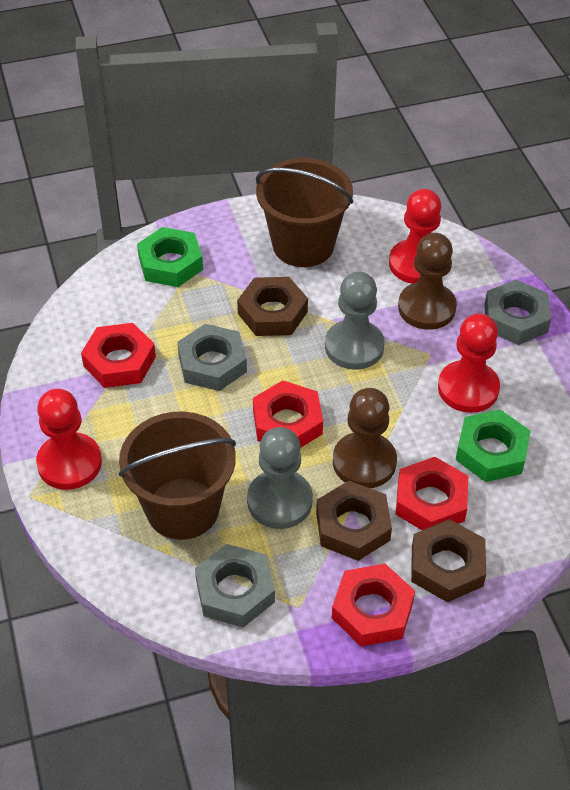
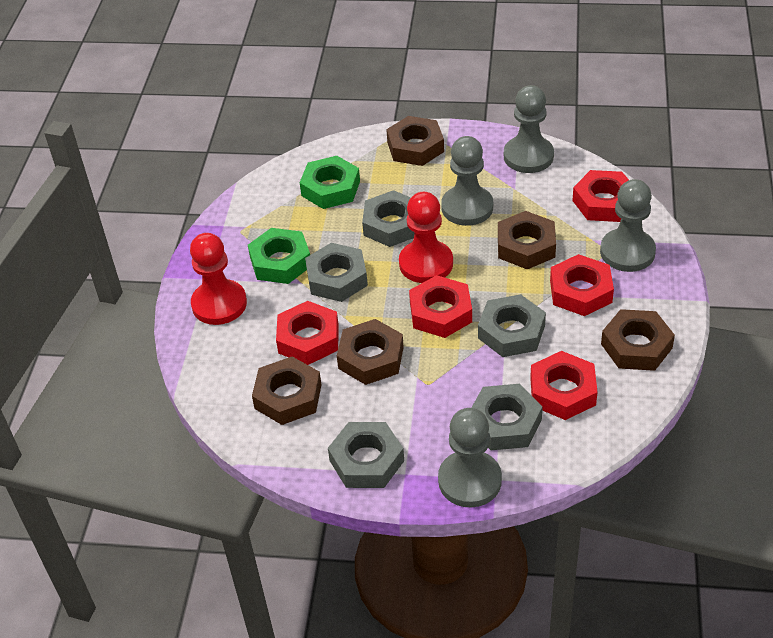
brown bucket: 2 -> 0
brown nut: 3 -> 5
brown pawn: 2 -> 0
grey nut: 3 -> 5
grey pawn: 2 -> 4
red nut: 4 -> 5
red pawn: 3 -> 2

